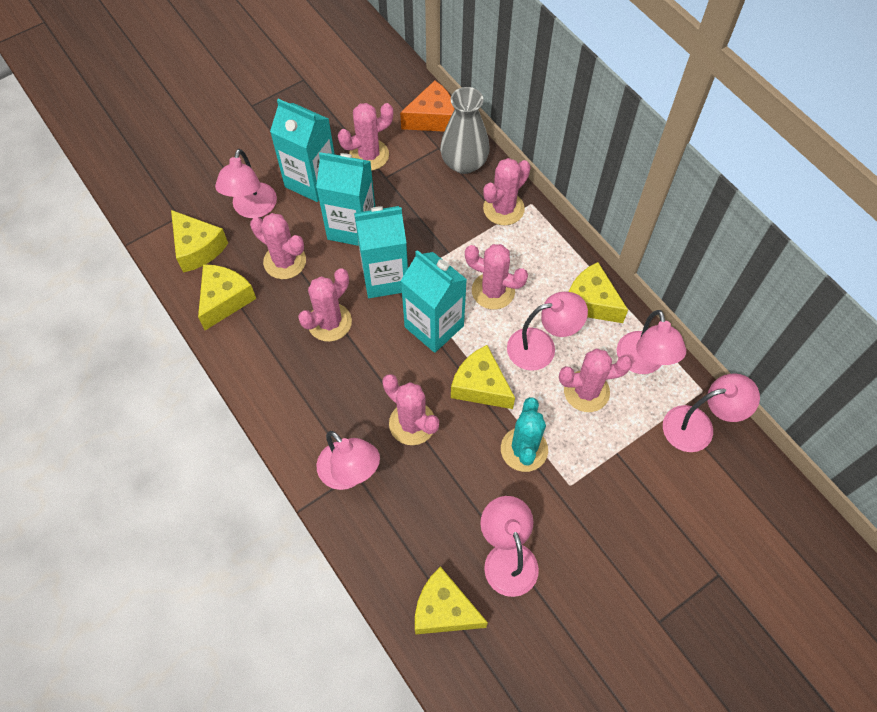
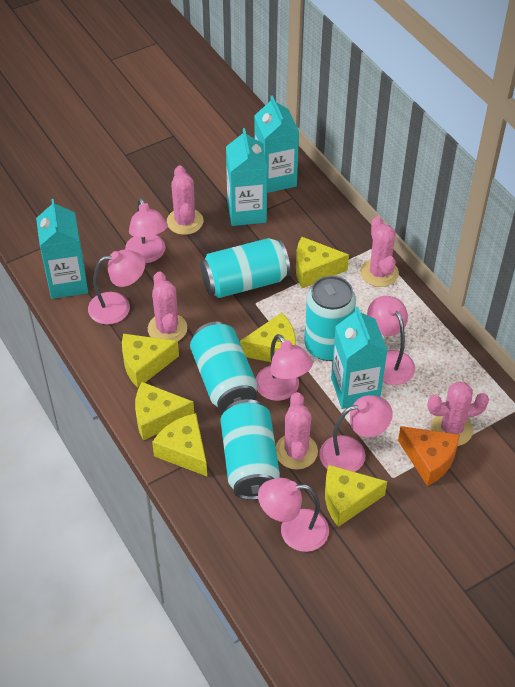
grey vase: 1 -> 0
pink cactus: 7 -> 5
turquoise cactus: 1 -> 0
turquoise can: 0 -> 4
yellow cheese: 5 -> 6

